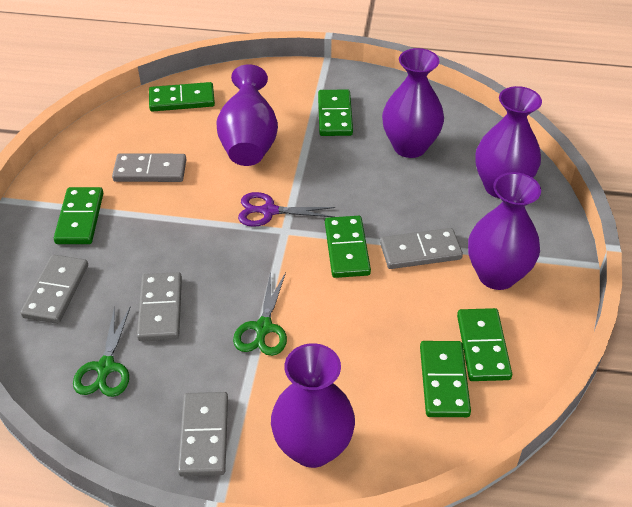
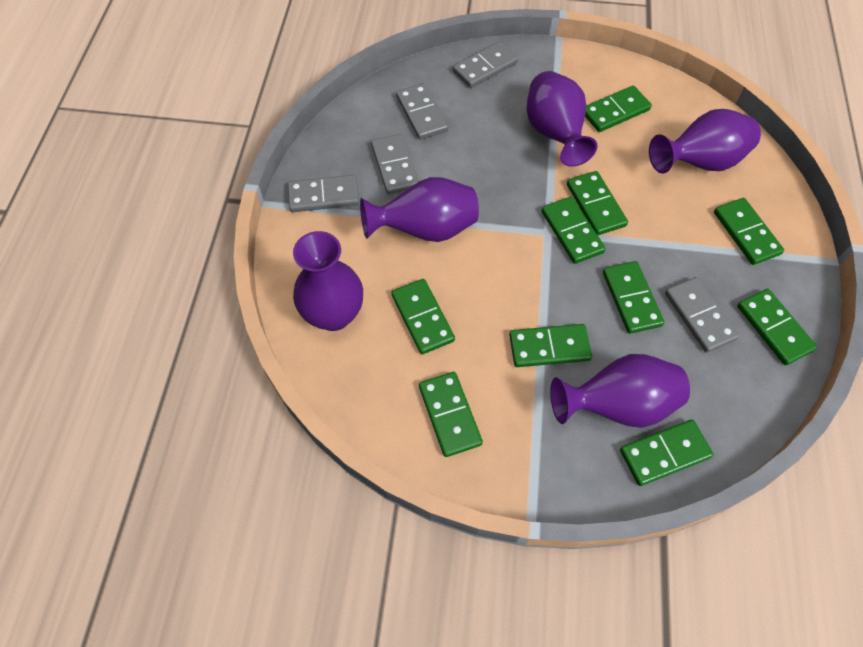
green domino: 6 -> 10
green scissors: 2 -> 0
purple scissors: 1 -> 0

